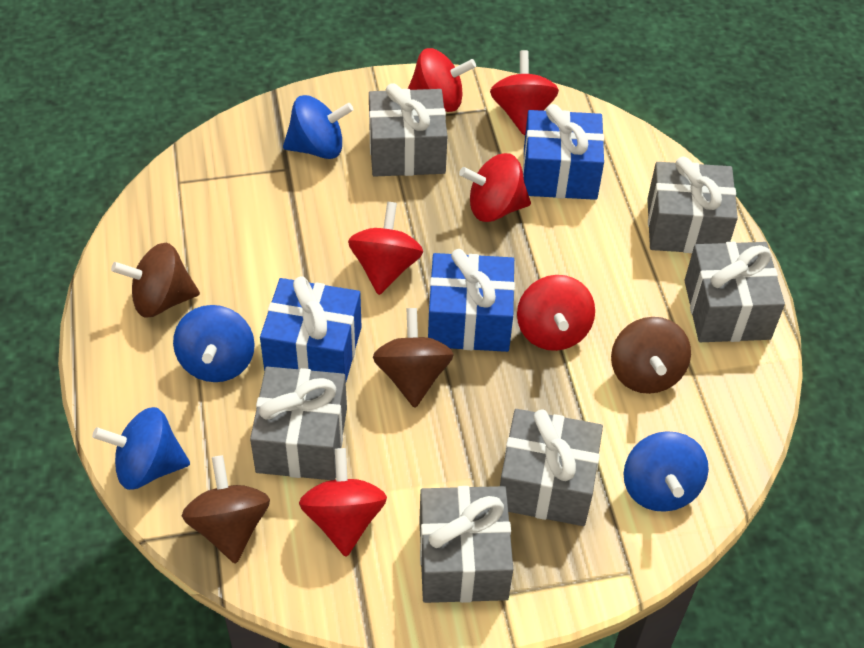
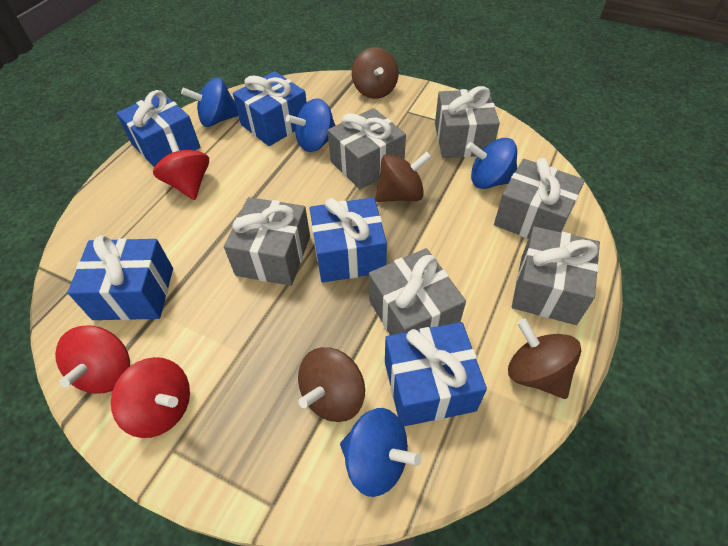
blue gift: 3 -> 5
red spinning top: 6 -> 3

